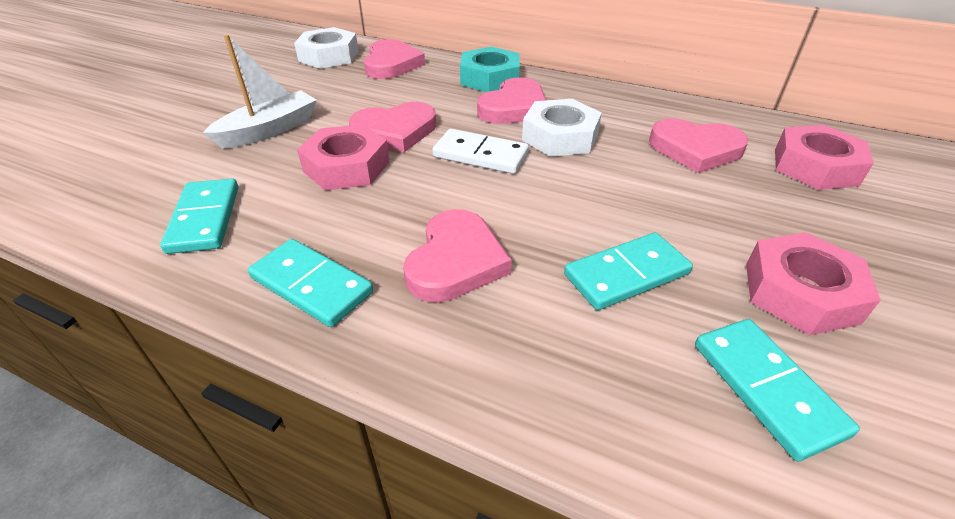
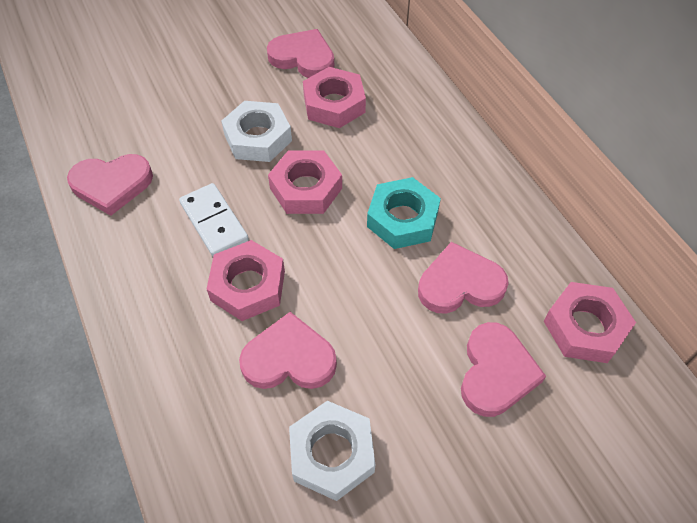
pink nut: 3 -> 4
turquoise domino: 4 -> 0
white boat: 1 -> 0

